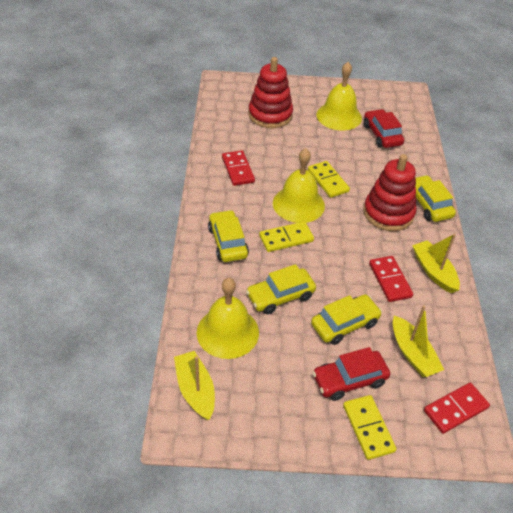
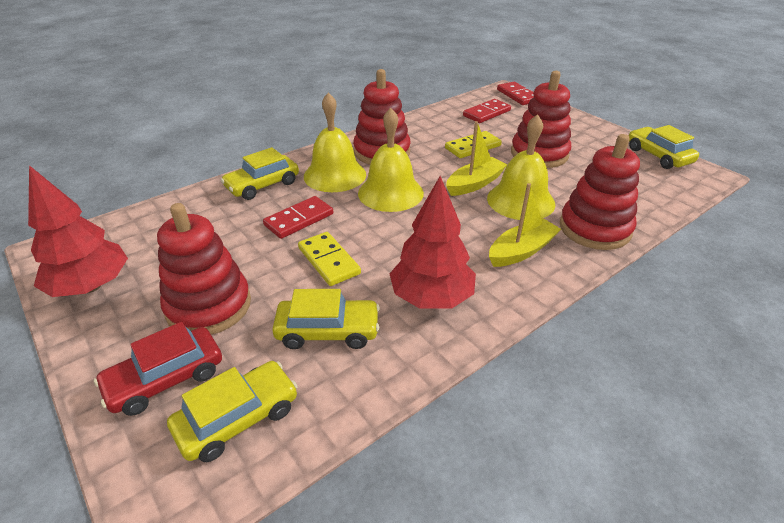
red car: 2 -> 1
red stacking toy: 2 -> 4
red tree: 0 -> 2
yellow boat: 3 -> 2
yellow domino: 3 -> 2

